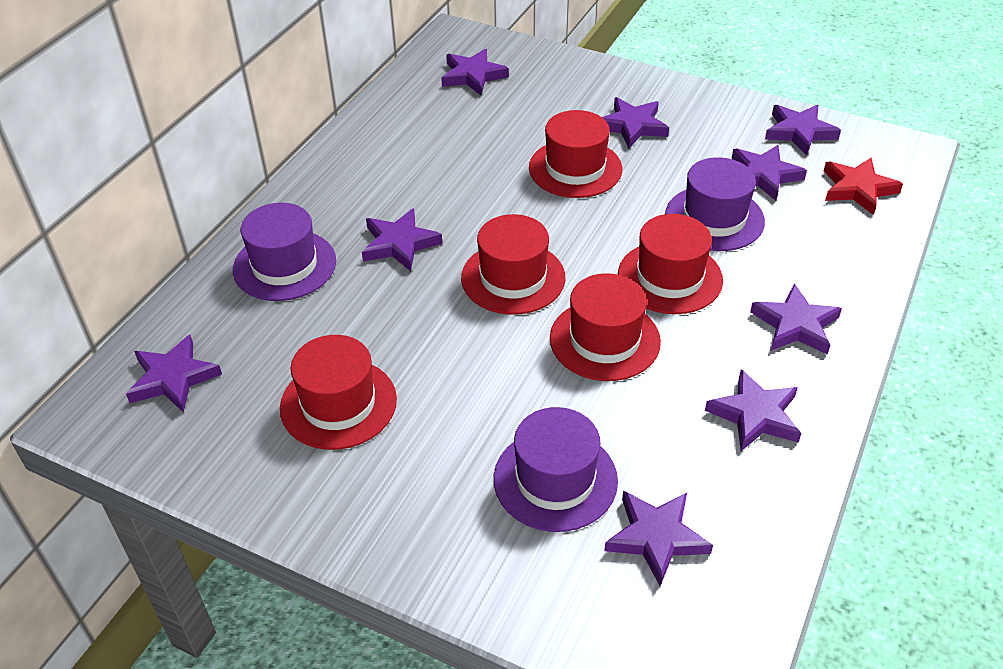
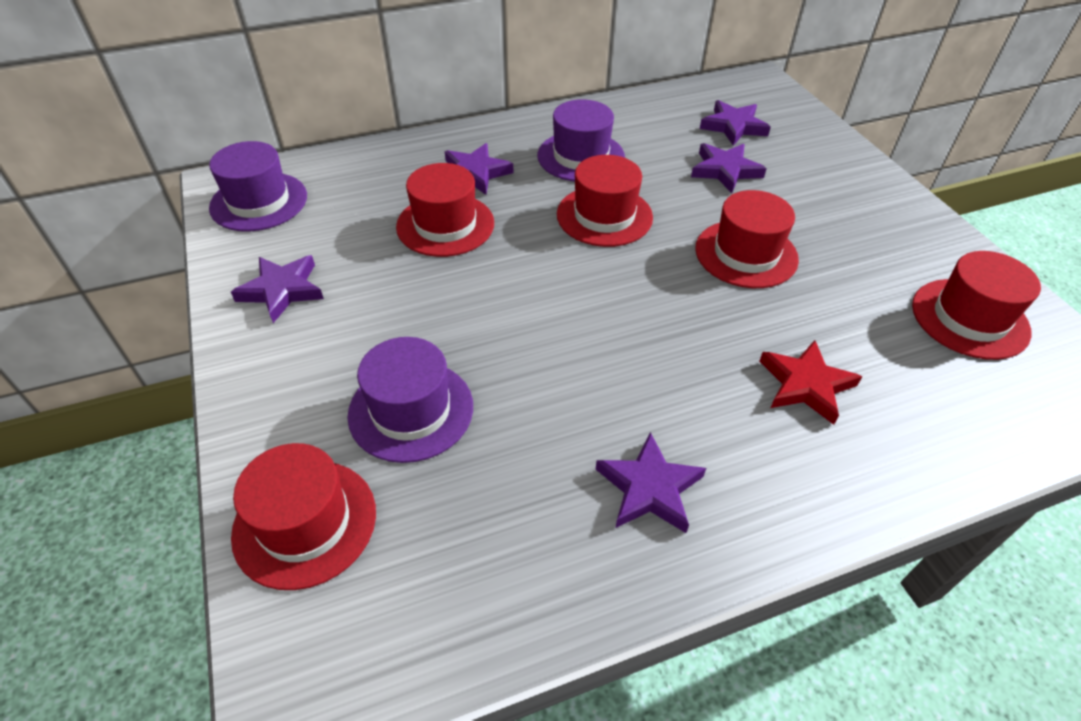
purple star: 9 -> 5

